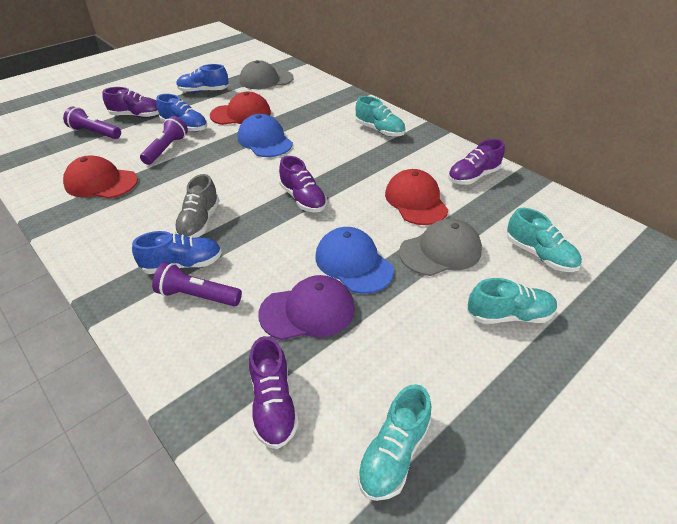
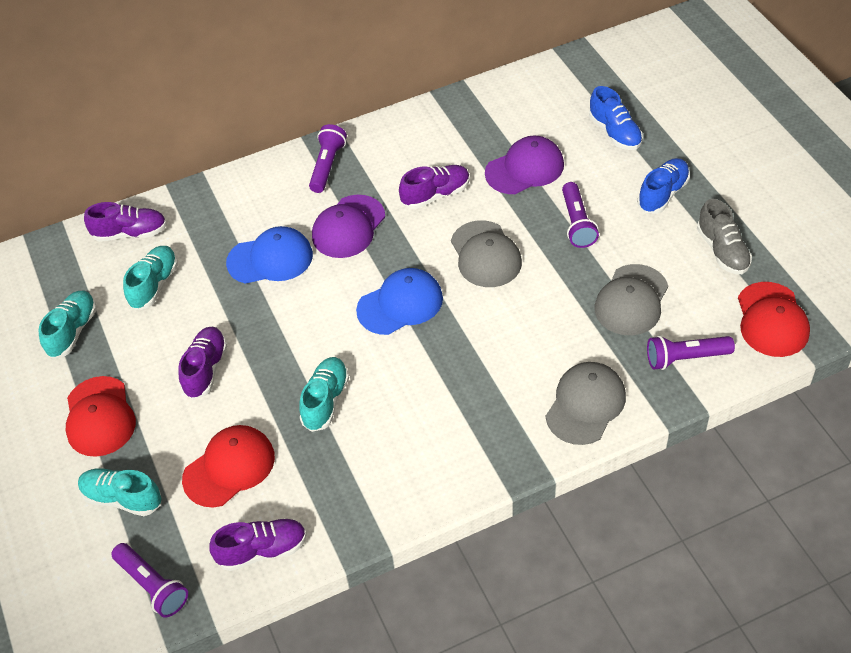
blue shoe: 3 -> 2
grey cap: 2 -> 3
purple cap: 1 -> 2
purple flashlight: 3 -> 4

